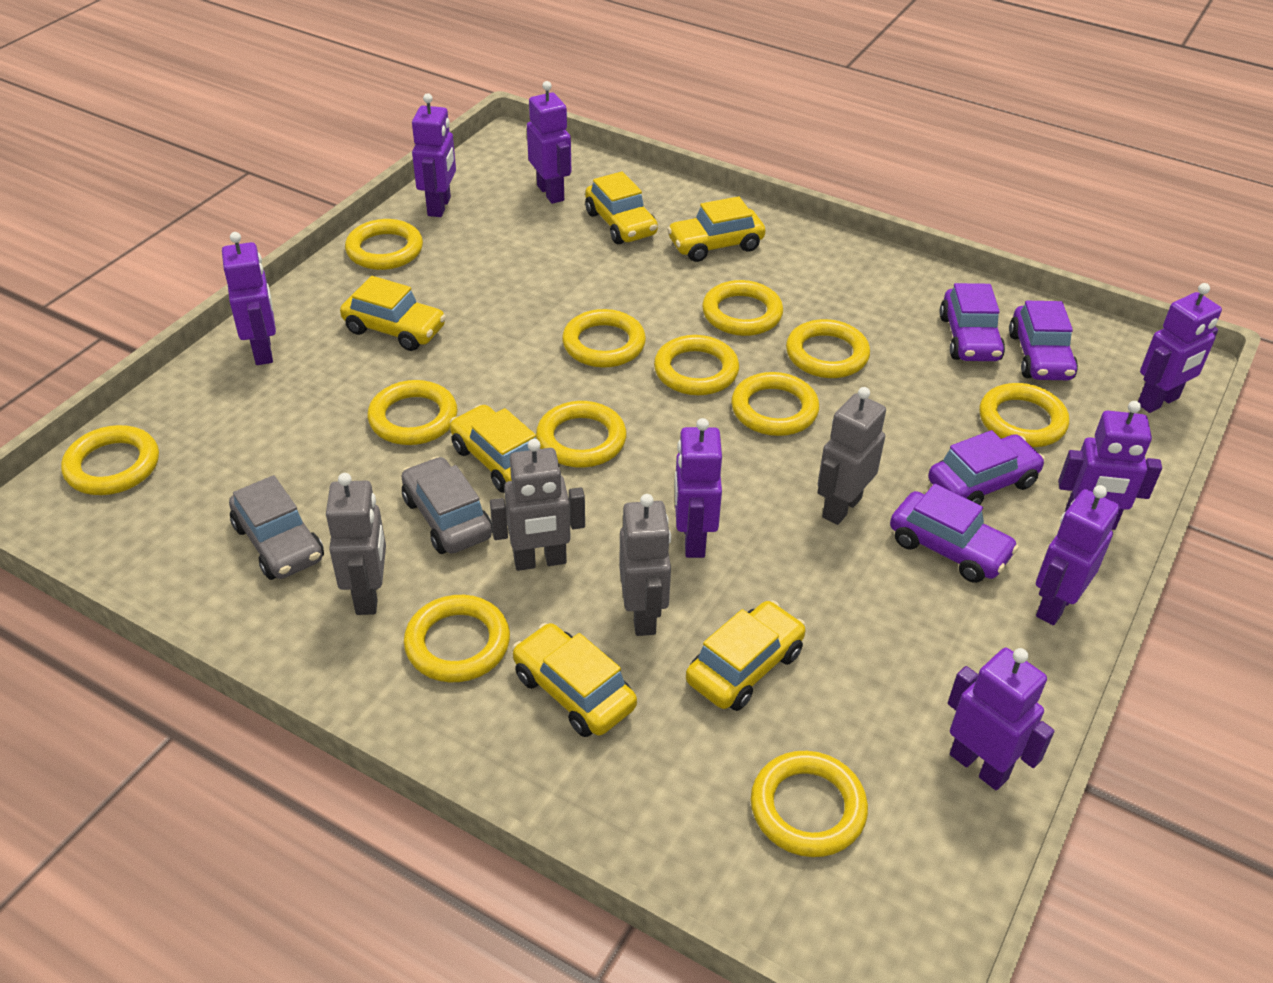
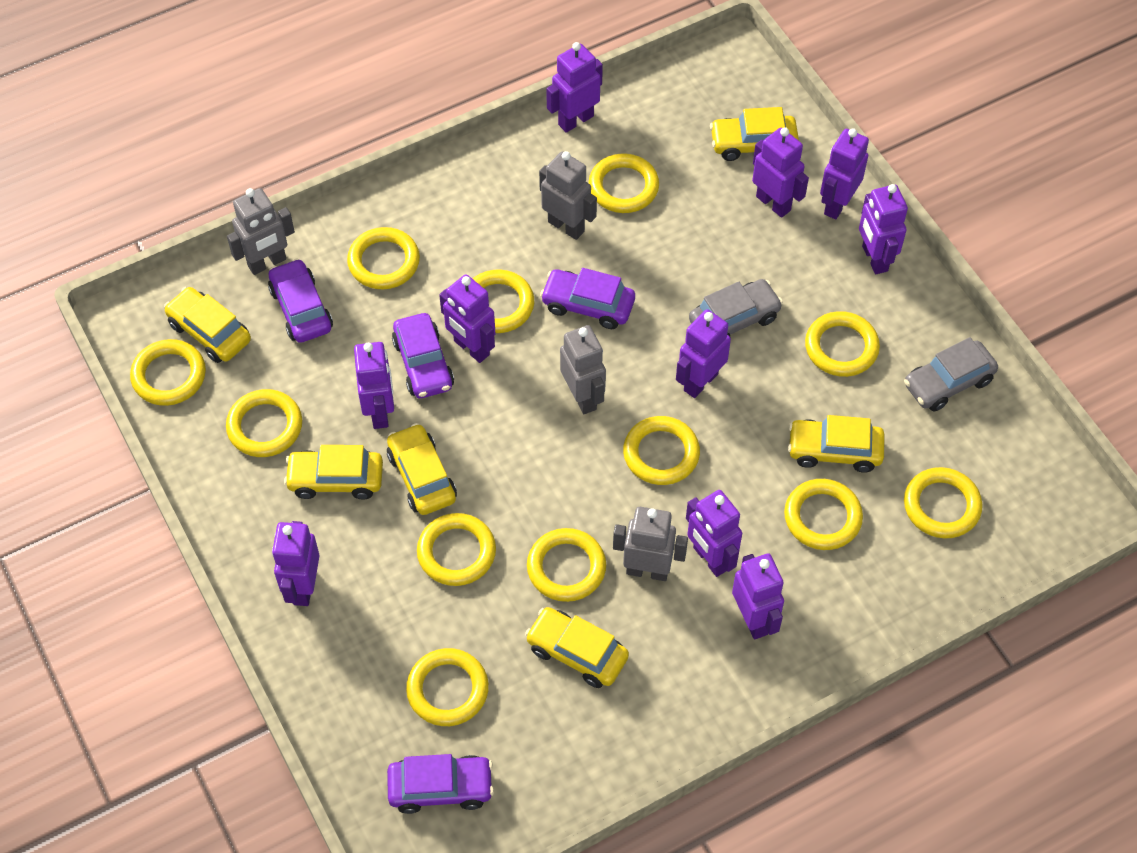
purple robot: 8 -> 10

